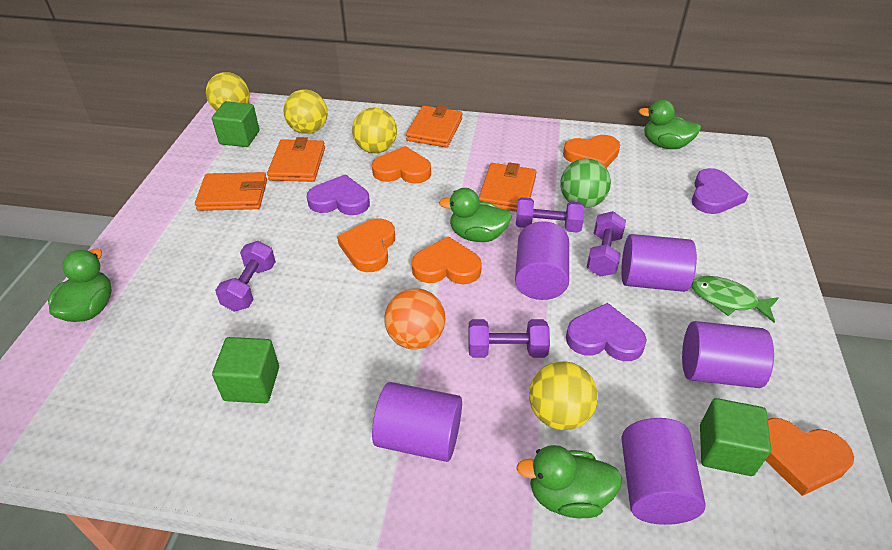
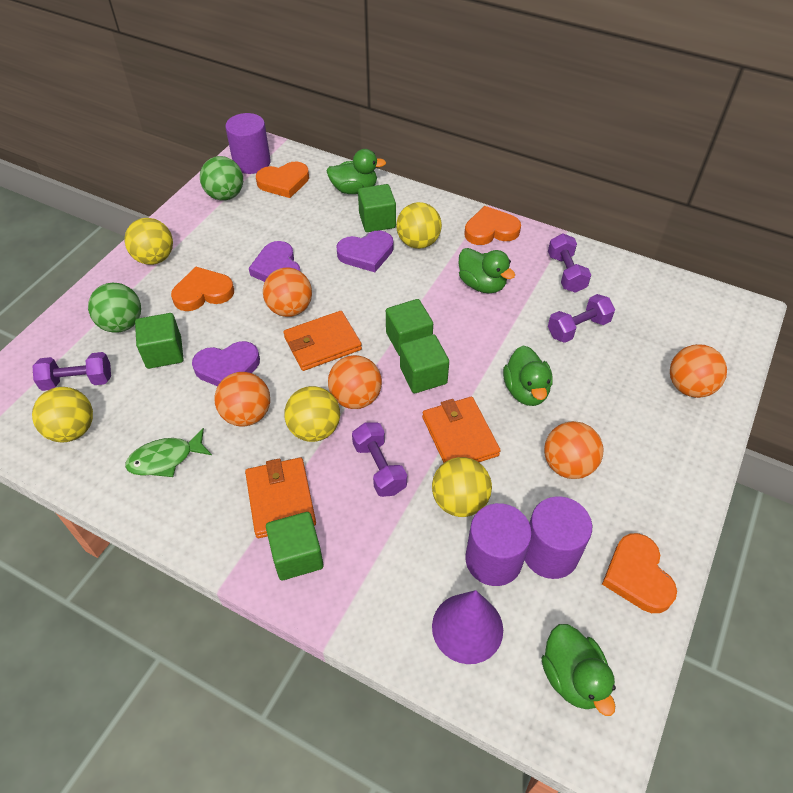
green ball: 1 -> 2
green cube: 3 -> 5
orange ball: 1 -> 5
orange heart: 5 -> 4
orange wallet: 4 -> 3
purple cone: 0 -> 1
purple cylinder: 5 -> 3
yellow ball: 4 -> 5

